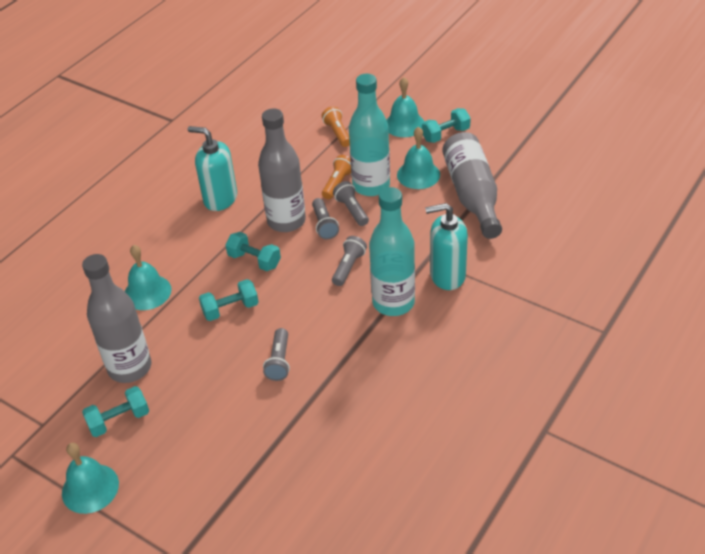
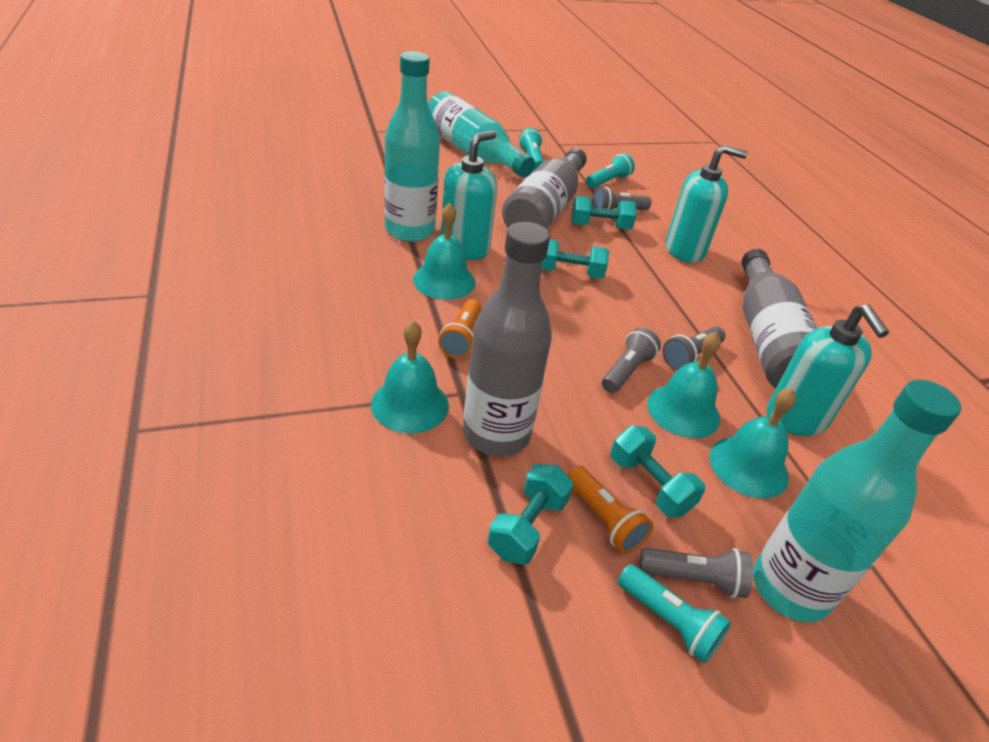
turquoise bottle: 2 -> 3
turquoise flashlight: 0 -> 3
turquoise soap dispenser: 2 -> 3

